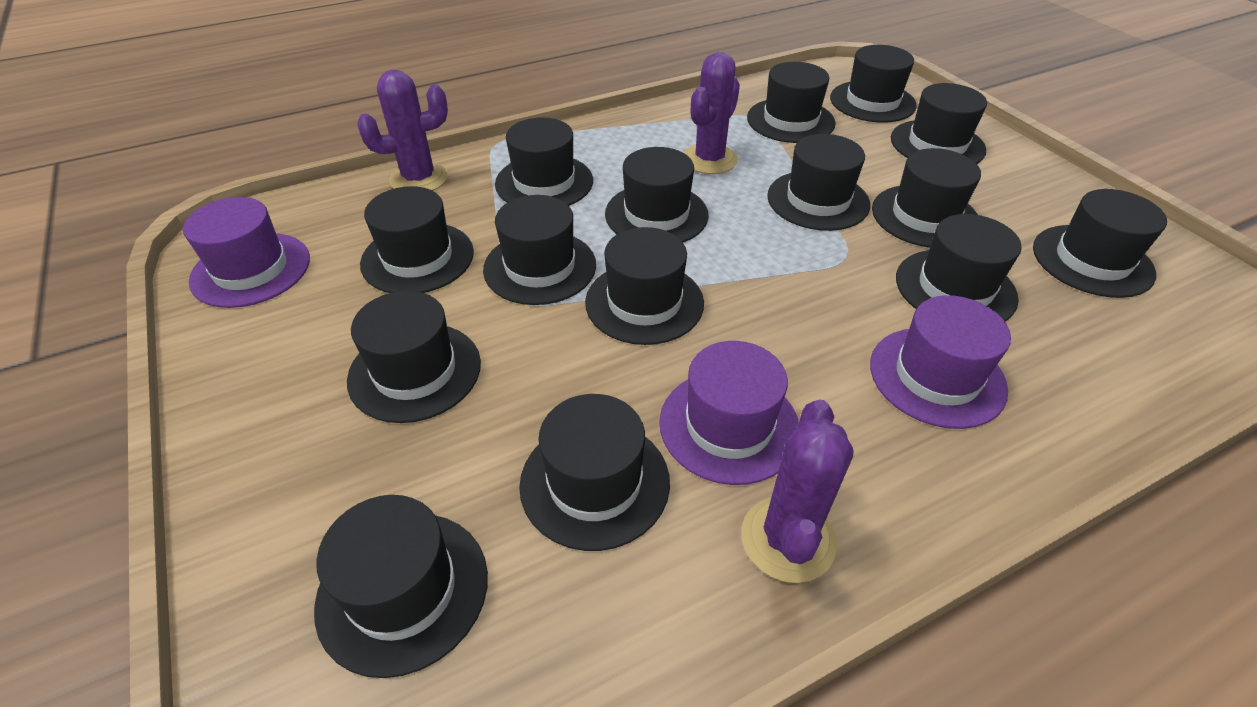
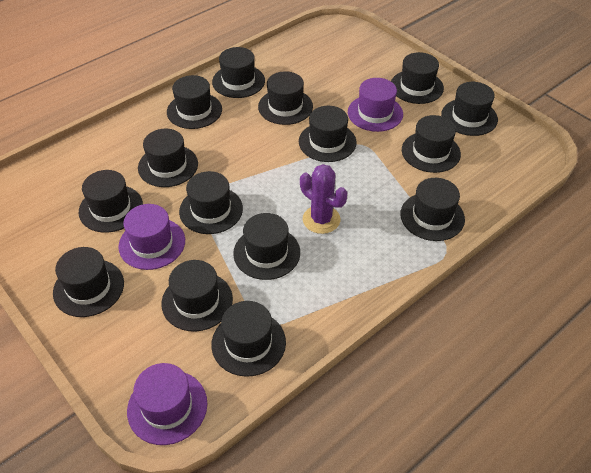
purple cactus: 3 -> 1

